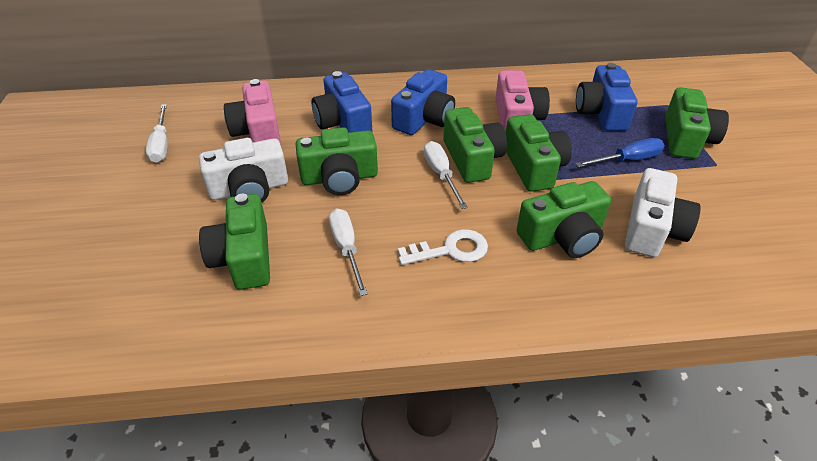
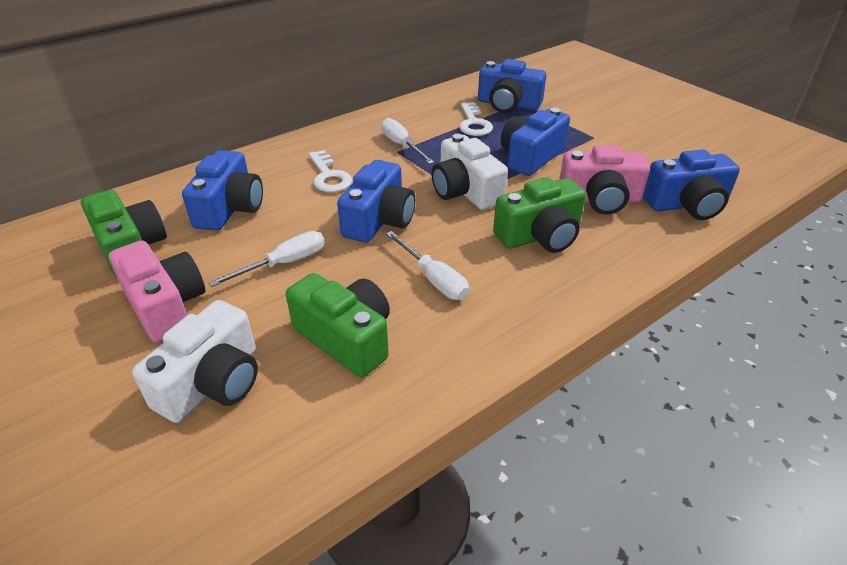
blue camera: 3 -> 5
blue screwdriver: 1 -> 0
green camera: 6 -> 3
white key: 1 -> 2

